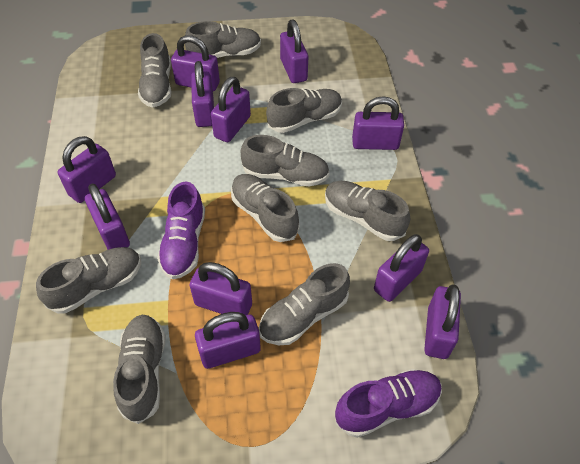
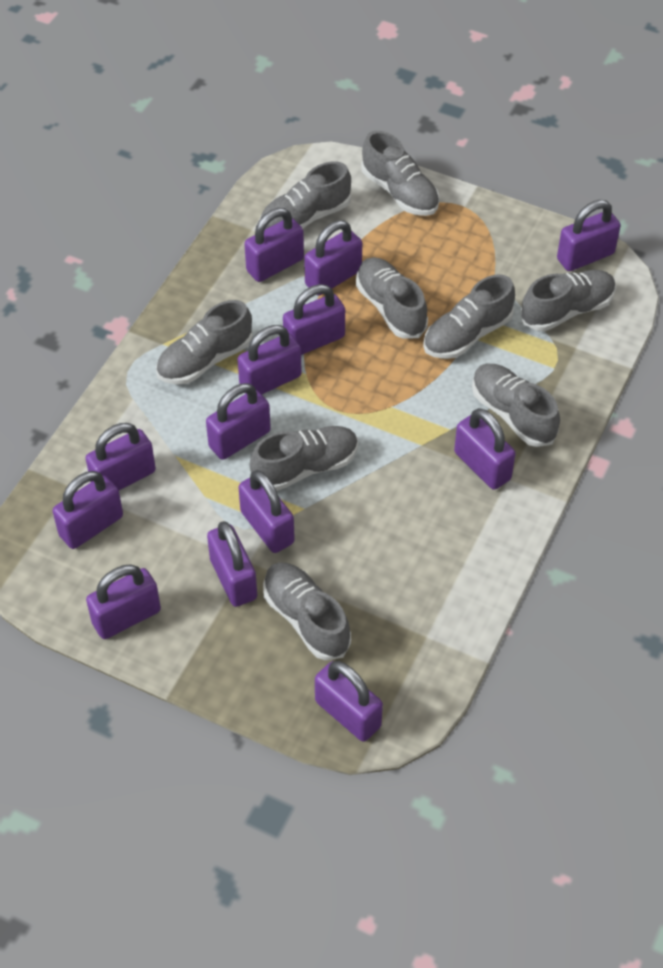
purple padlock: 11 -> 13
purple shoe: 2 -> 0

